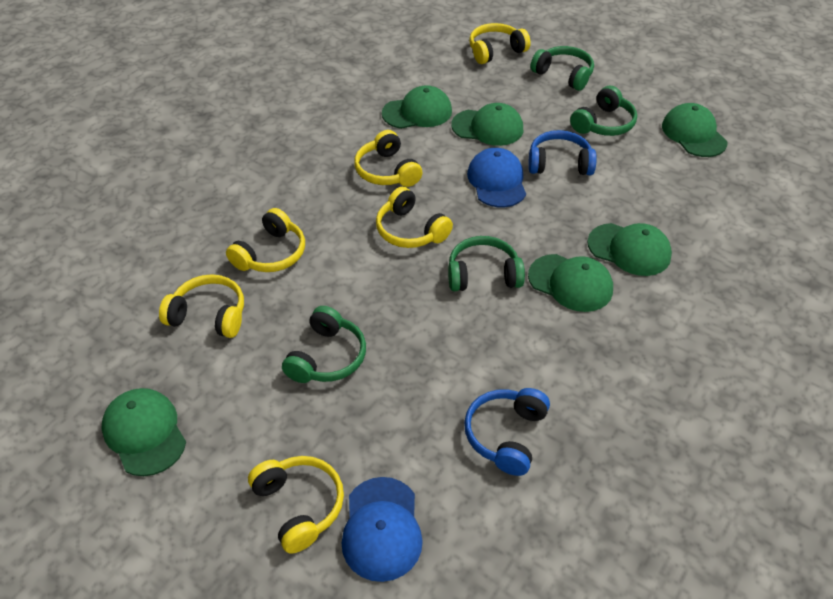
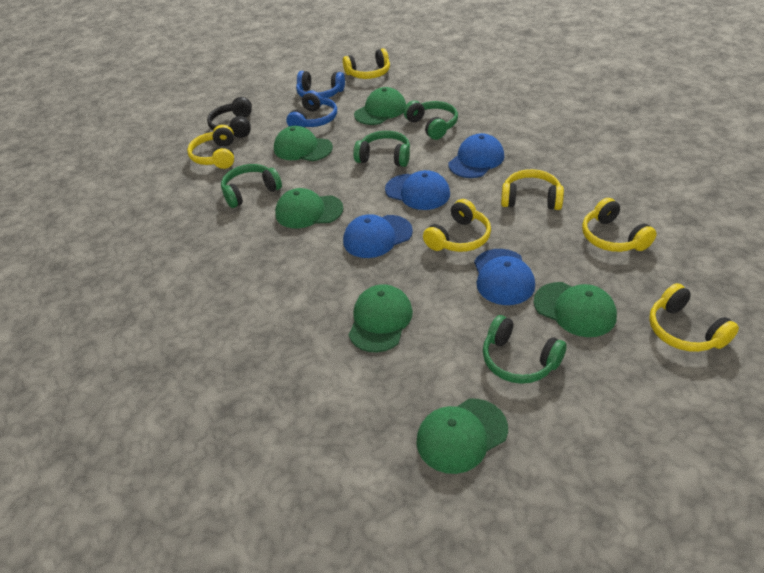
black headphones: 0 -> 1
blue cap: 2 -> 4

